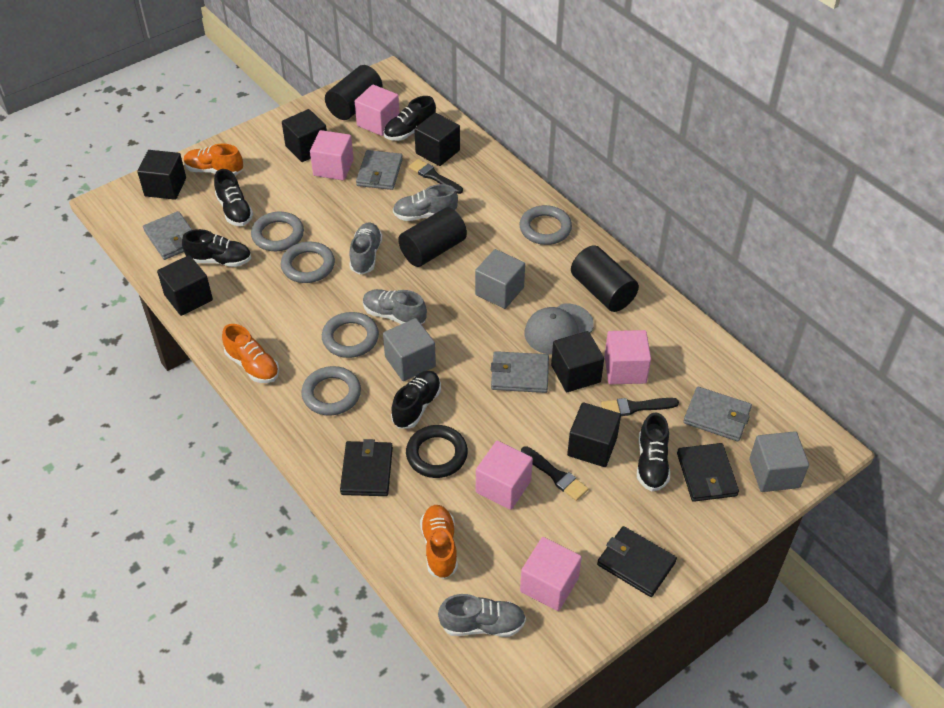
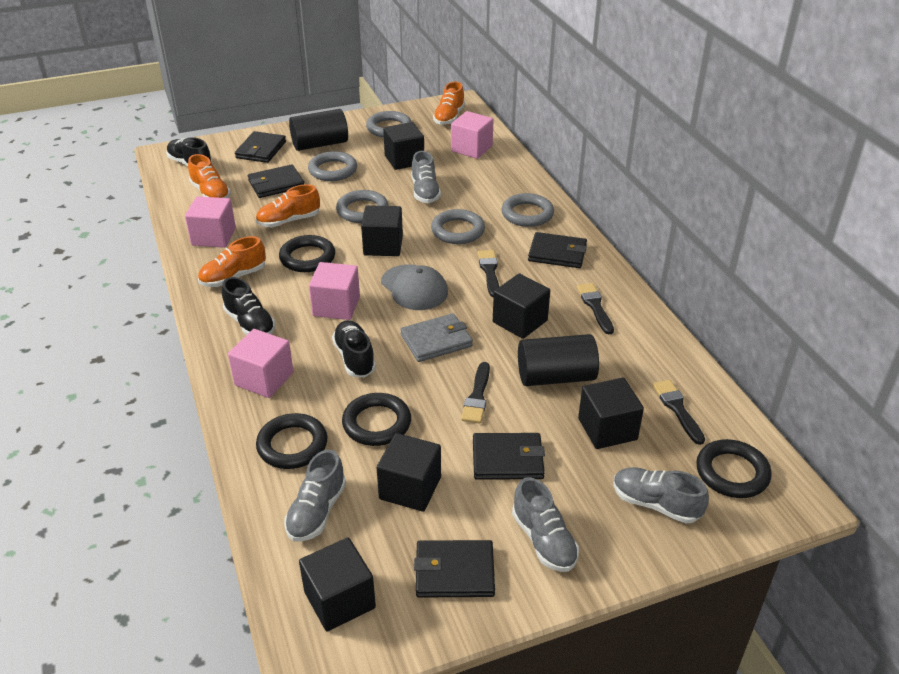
black brush: 3 -> 4
black cylinder: 3 -> 2
black ring: 1 -> 4
black shoe: 5 -> 3
black wallet: 3 -> 5
grey cube: 3 -> 0
grey wallet: 4 -> 1
orange shoe: 3 -> 4
pink cube: 5 -> 4

